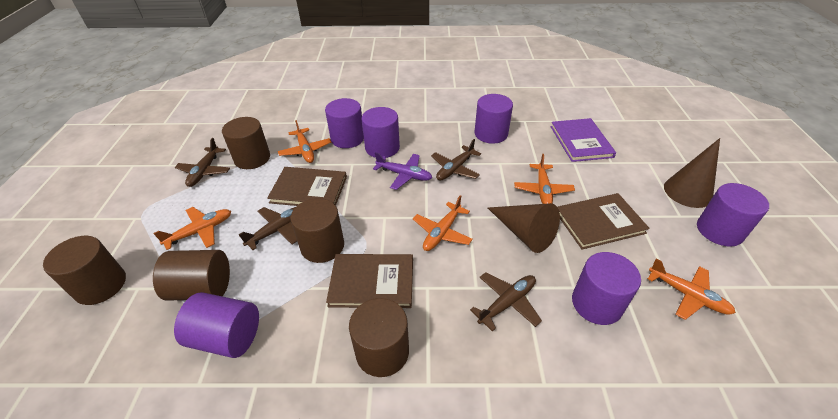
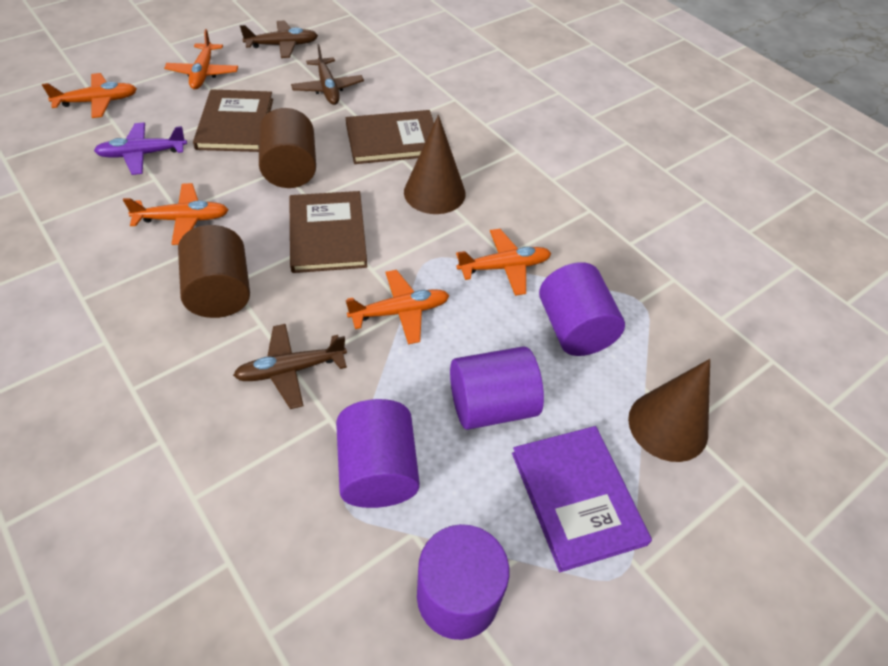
brown cylinder: 5 -> 2
brown plane: 4 -> 3
purple cylinder: 6 -> 4

